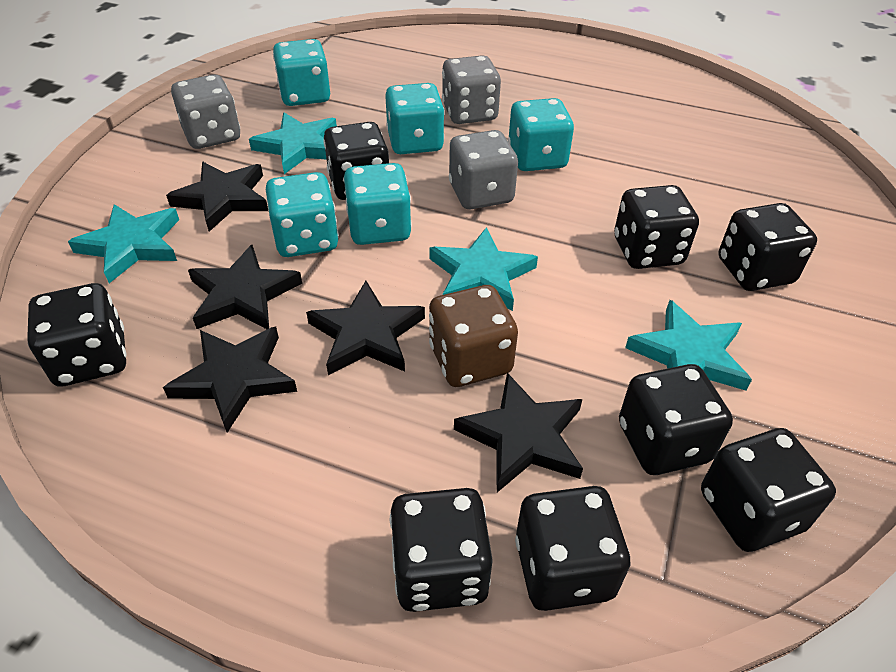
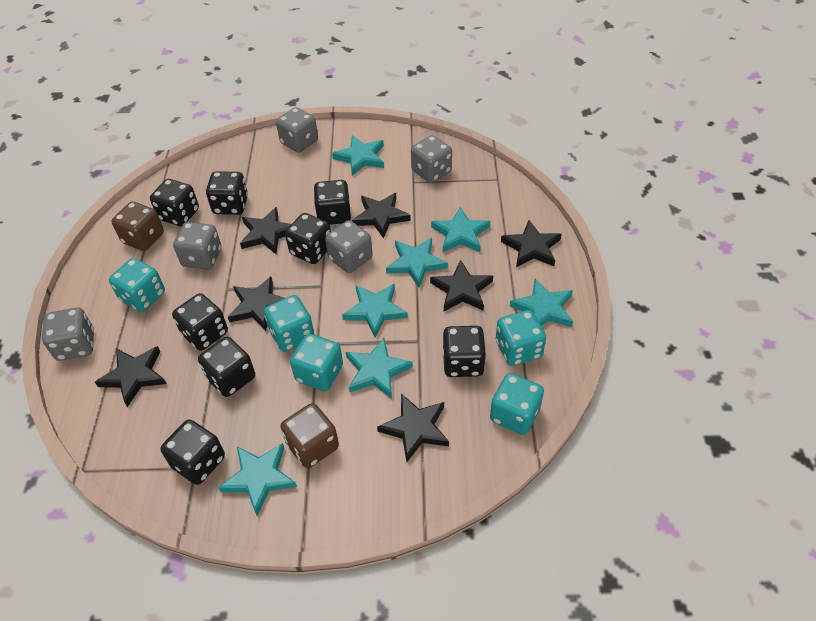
black star: 5 -> 7
brown dice: 1 -> 2
grey dice: 3 -> 5
turquoise star: 4 -> 7

